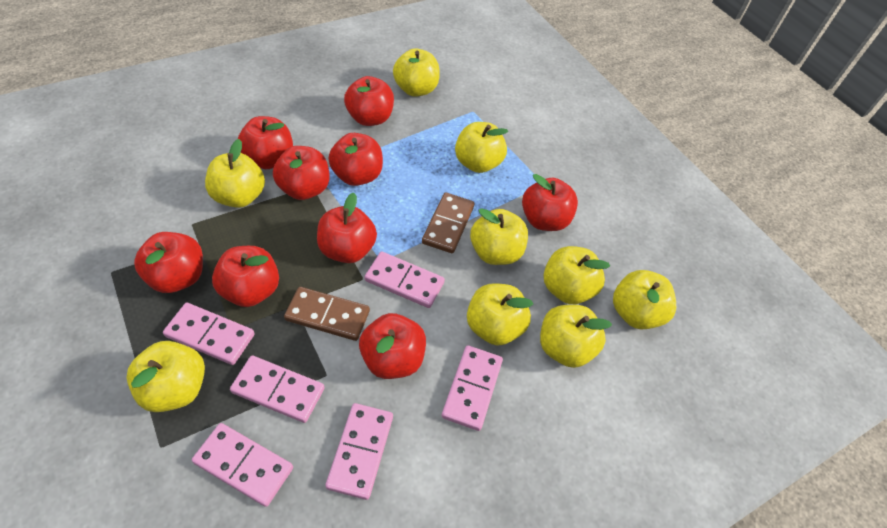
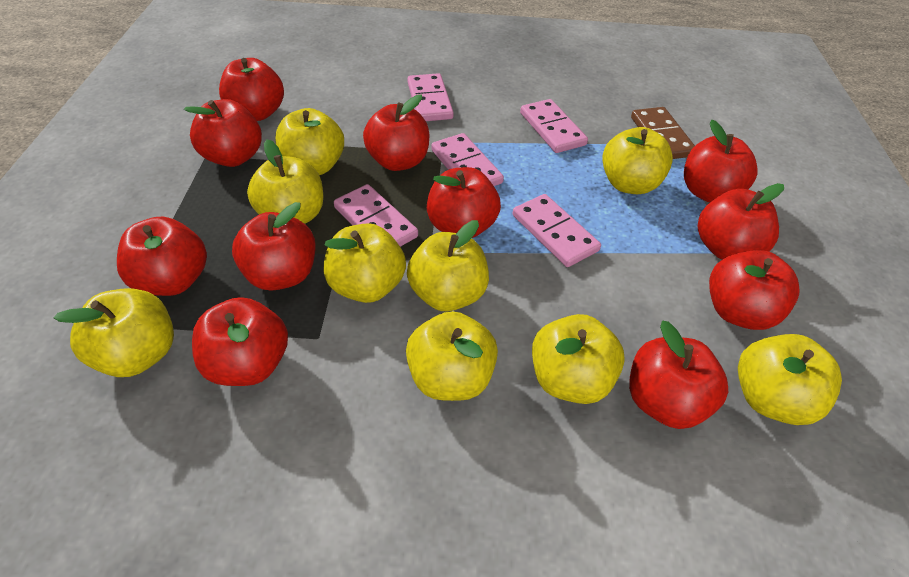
brown domino: 2 -> 1
pink domino: 6 -> 5
red apple: 9 -> 11

